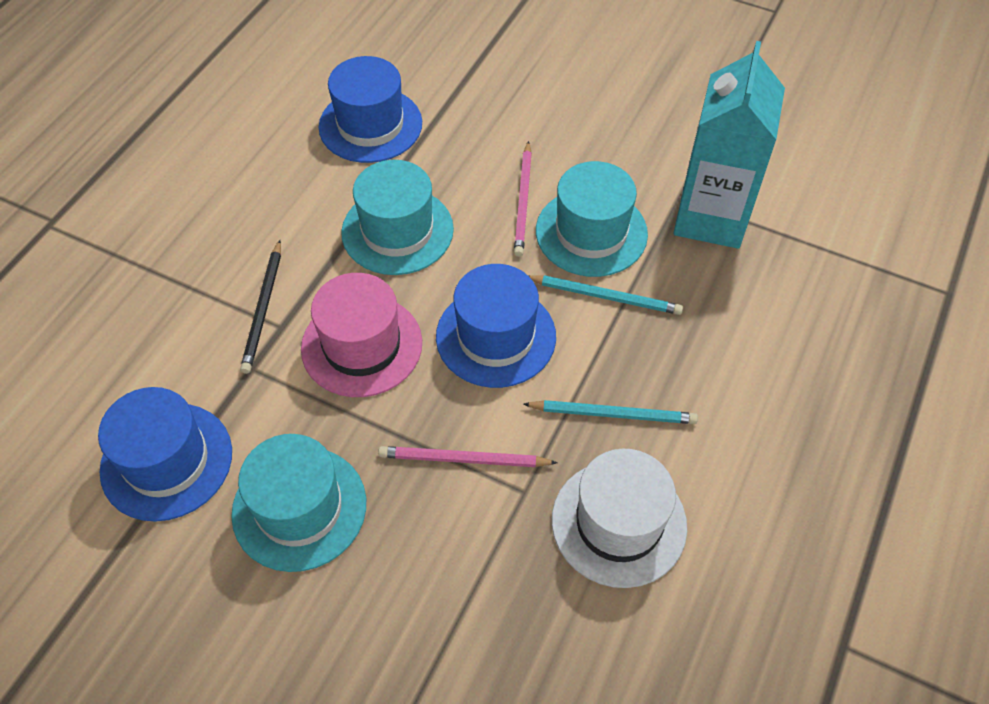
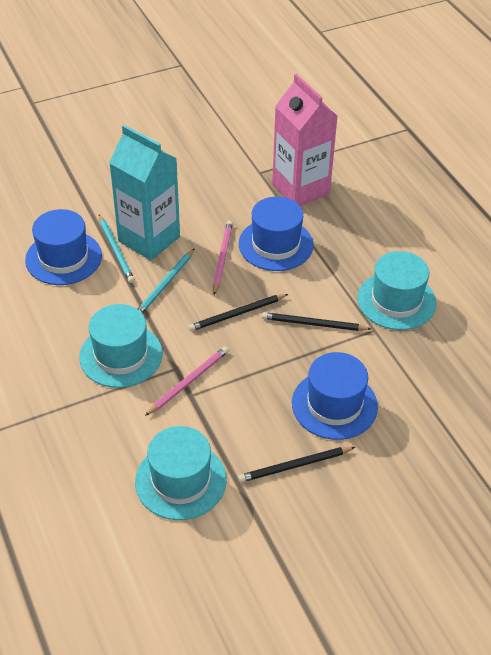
black pencil: 1 -> 3
pink carton: 0 -> 1
pink hat: 1 -> 0
white hat: 1 -> 0

